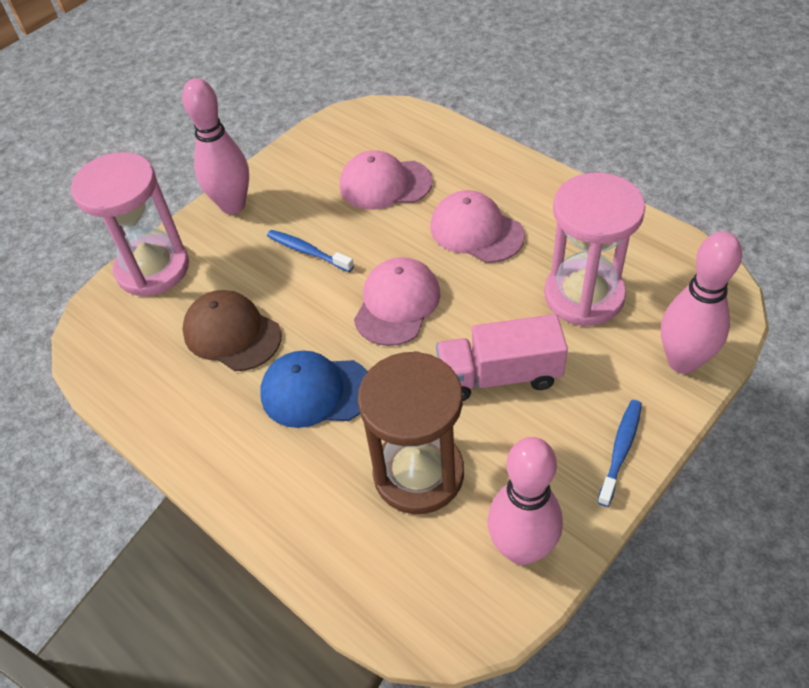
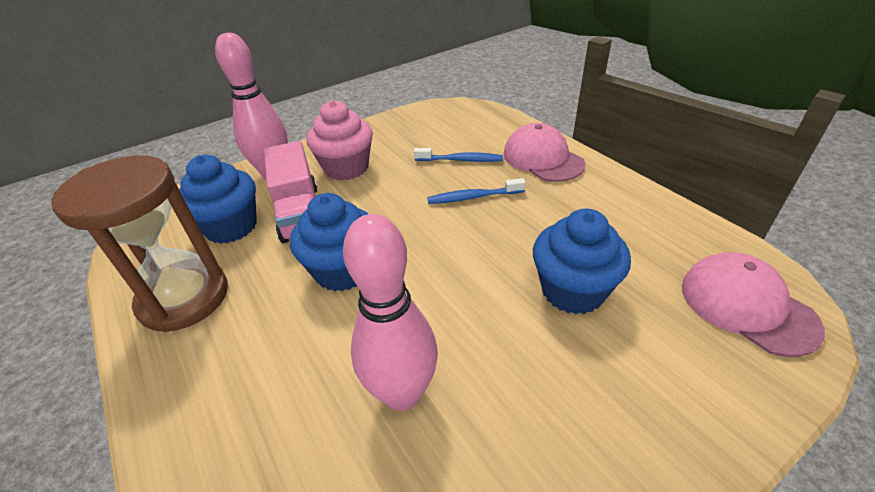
blue cap: 1 -> 0
blue cupcake: 0 -> 3
brown cap: 1 -> 0
pink bowling pin: 3 -> 2
pink cap: 3 -> 2
pink cupcake: 0 -> 1
pink hourglass: 2 -> 0

